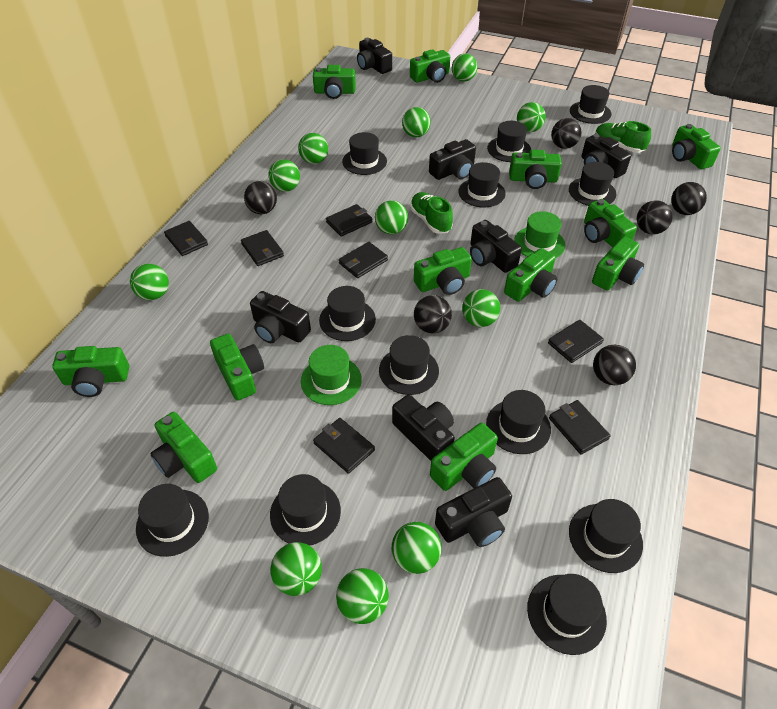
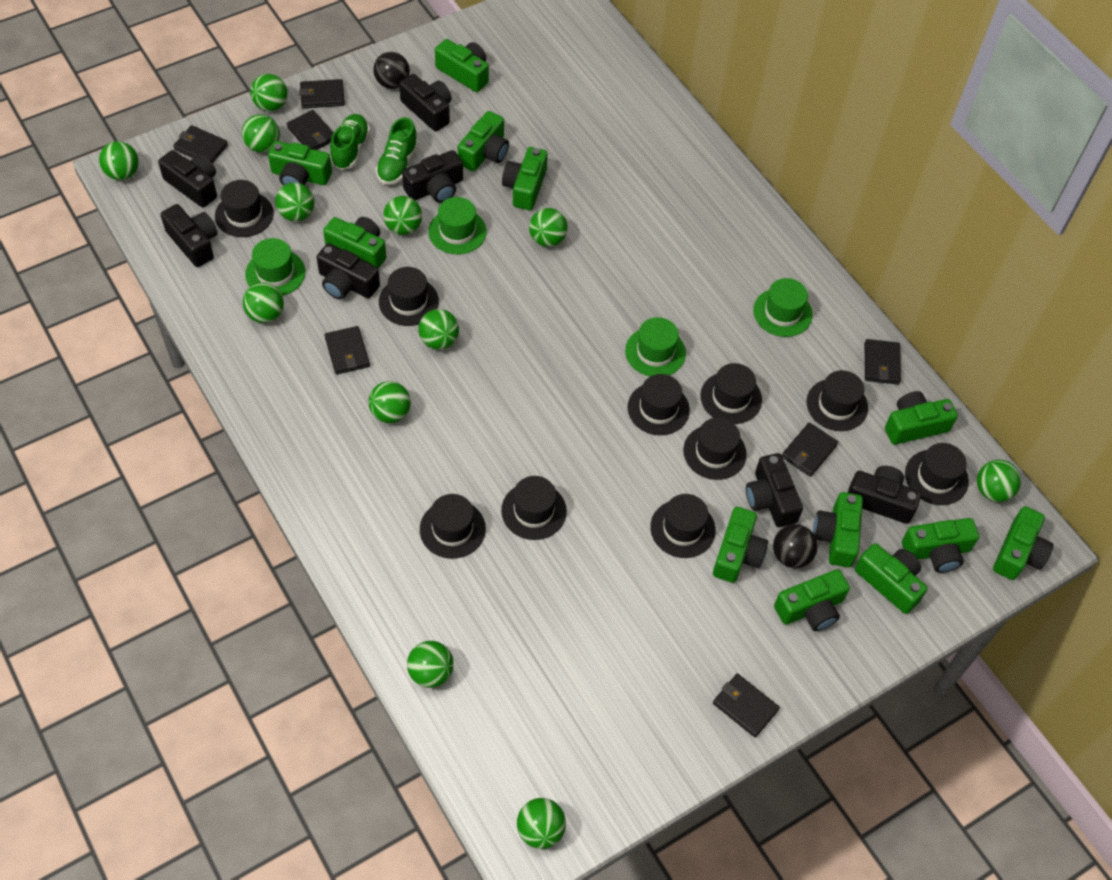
black ball: 6 -> 2
black hat: 12 -> 10
green ball: 11 -> 12
green hat: 2 -> 4

